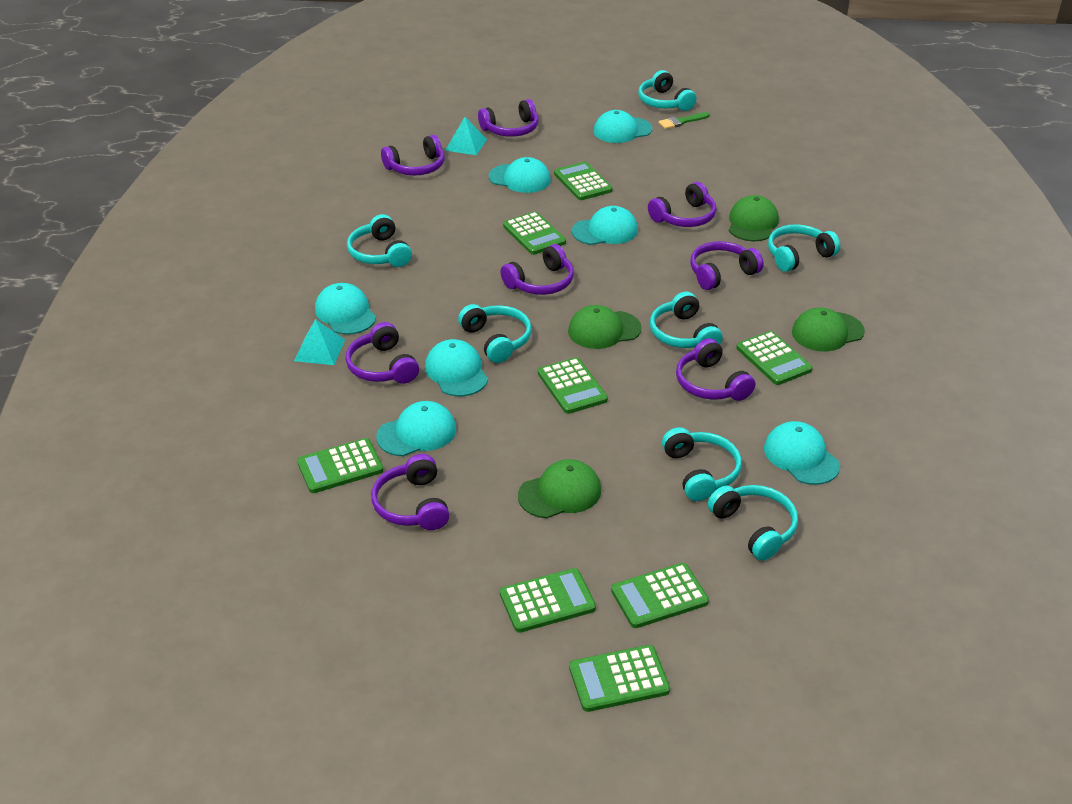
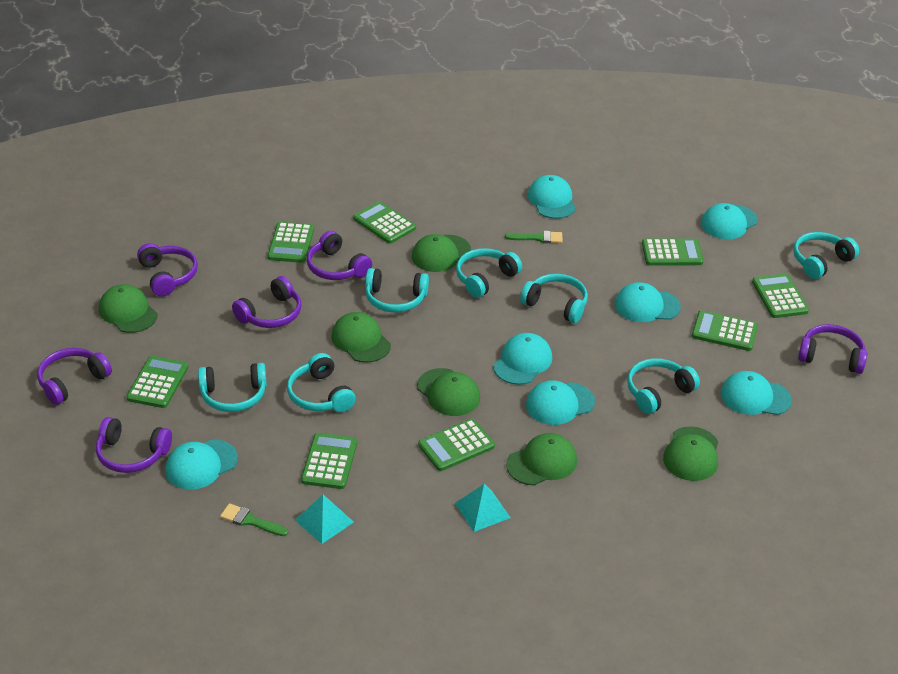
green brush: 1 -> 2
green cap: 4 -> 6
purple headphones: 8 -> 6

